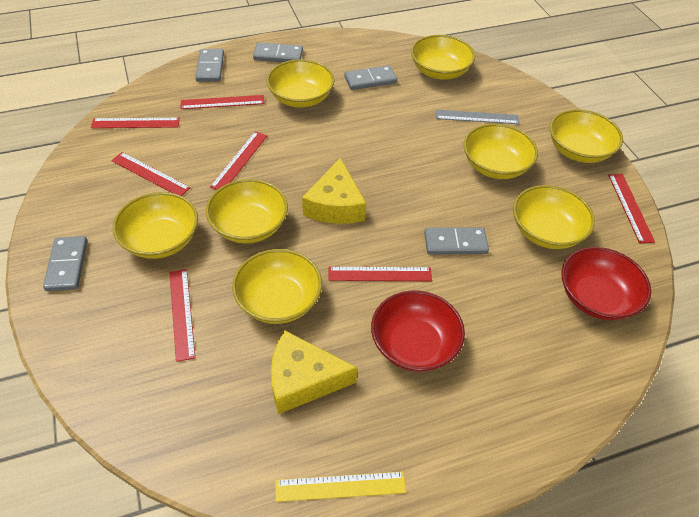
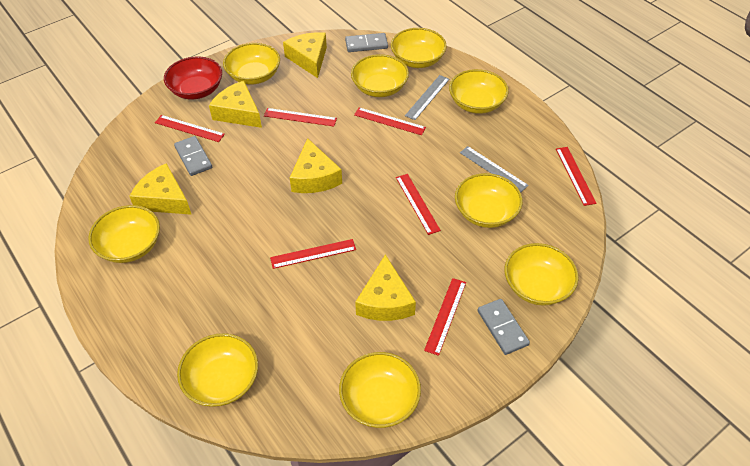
grey domino: 5 -> 3
grey ruler: 1 -> 2
red bowl: 2 -> 1
yellow bowl: 8 -> 9
yellow cheese: 2 -> 5
yellow ruler: 1 -> 0

